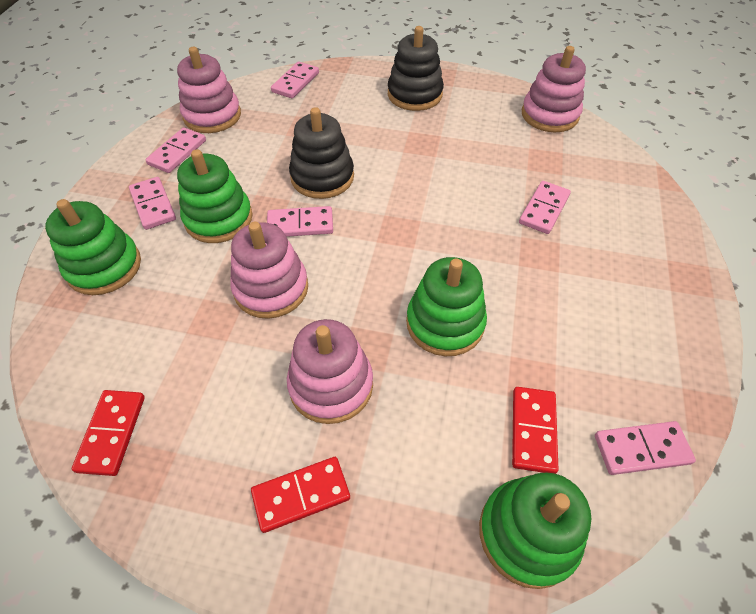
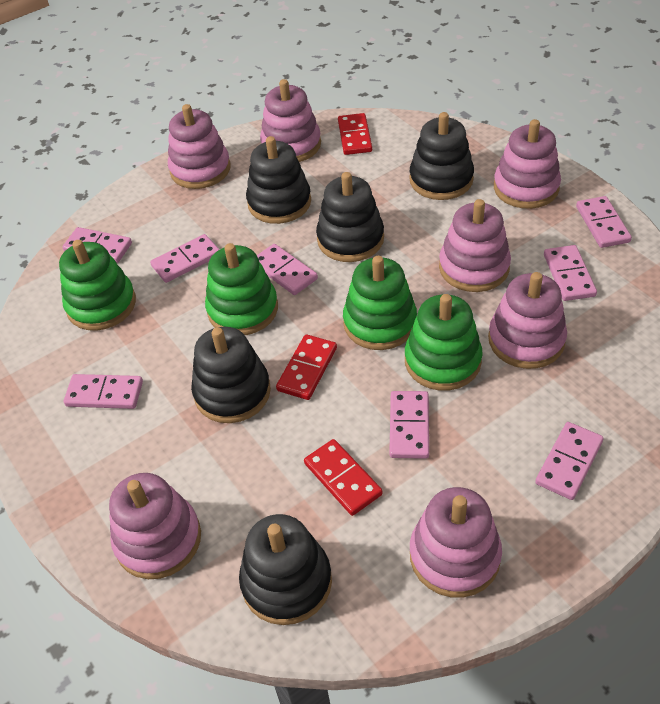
black stacking toy: 2 -> 5
pink domino: 6 -> 8
pink stacking toy: 4 -> 7

